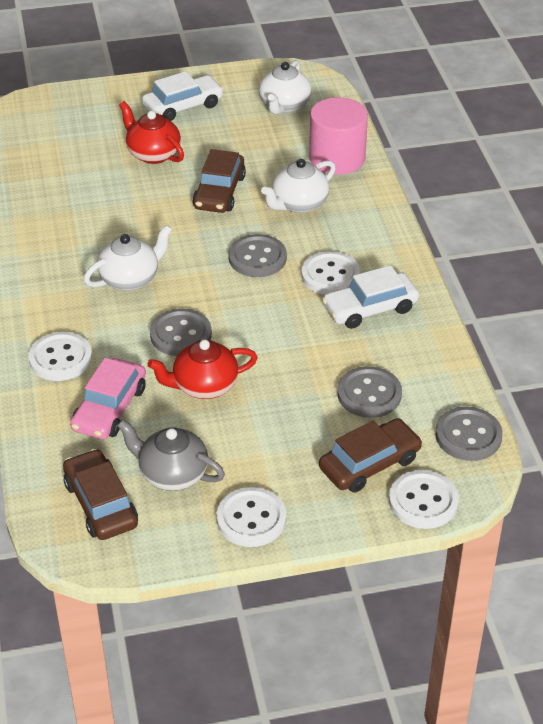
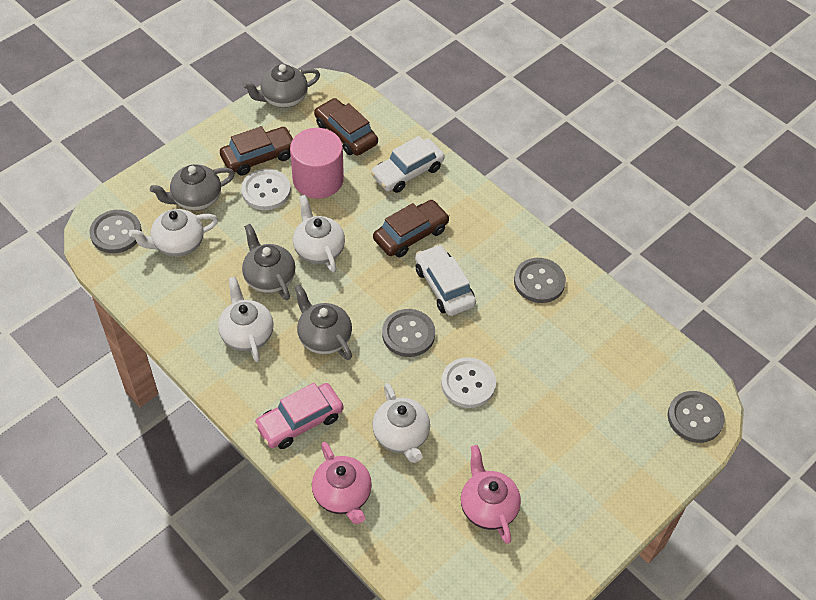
grey teapot: 1 -> 4
pink teapot: 0 -> 2
red teapot: 2 -> 0
white button: 4 -> 2
white teapot: 3 -> 4

